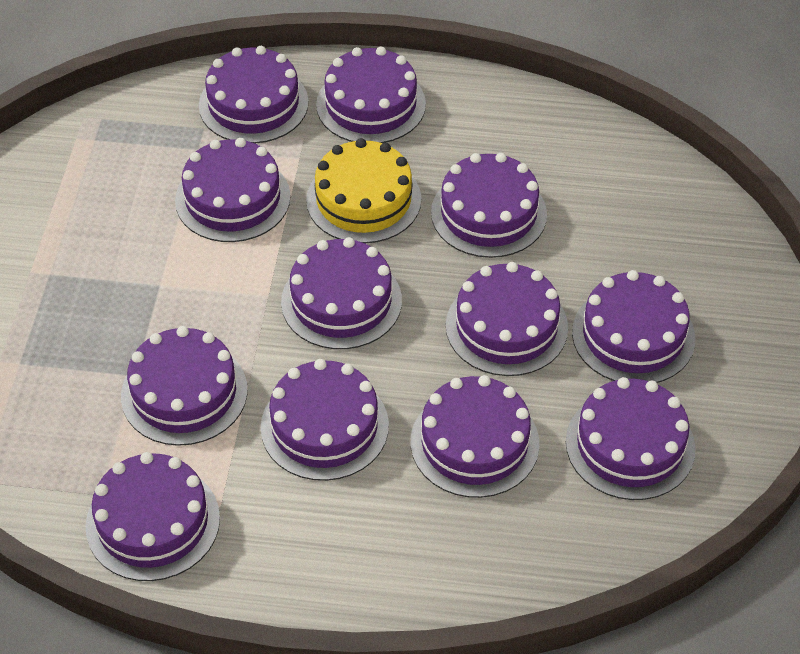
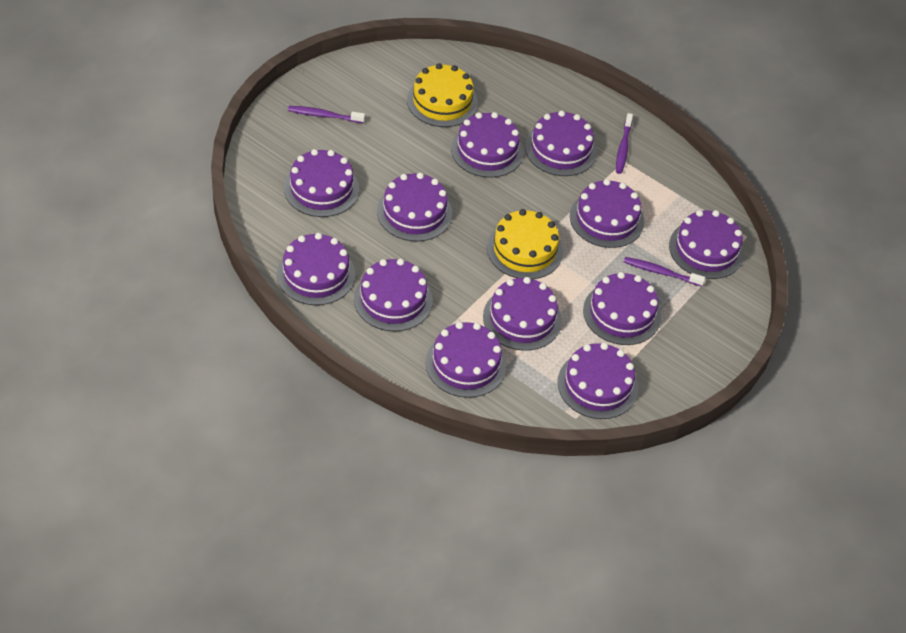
purple toothbrush: 0 -> 3
yellow cake: 1 -> 2

